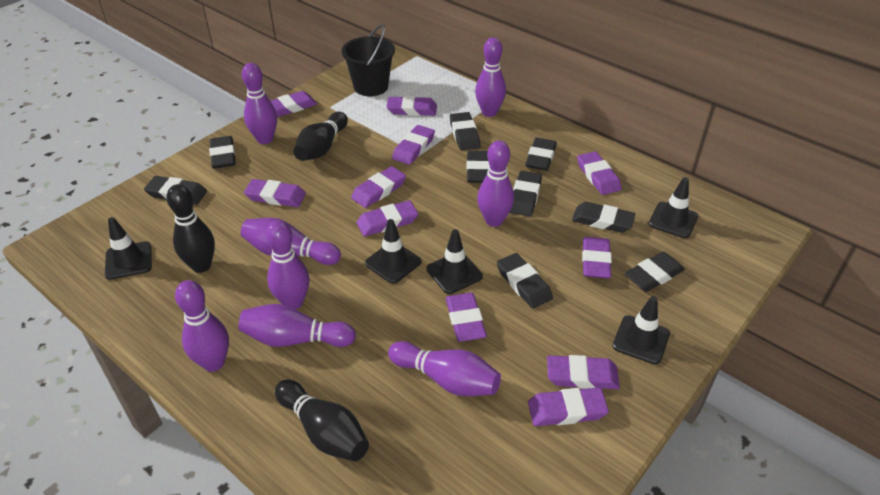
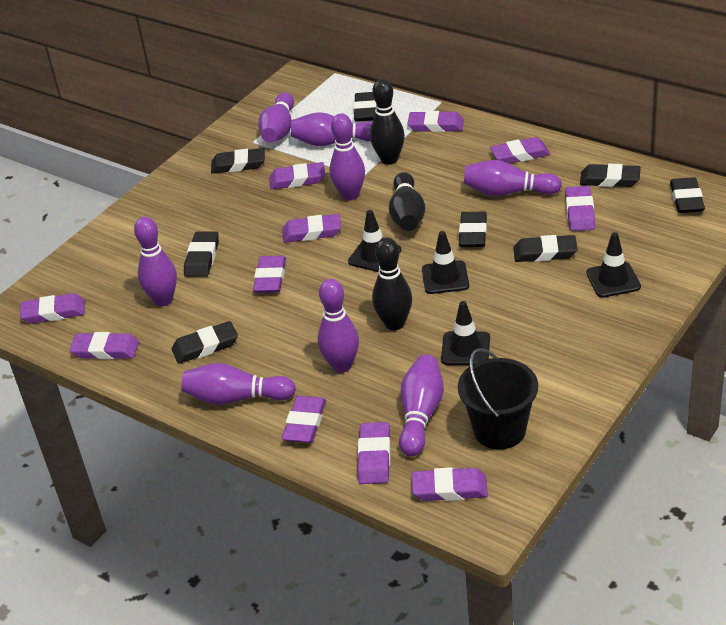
black eraser: 9 -> 8
black traffic cone: 5 -> 4

